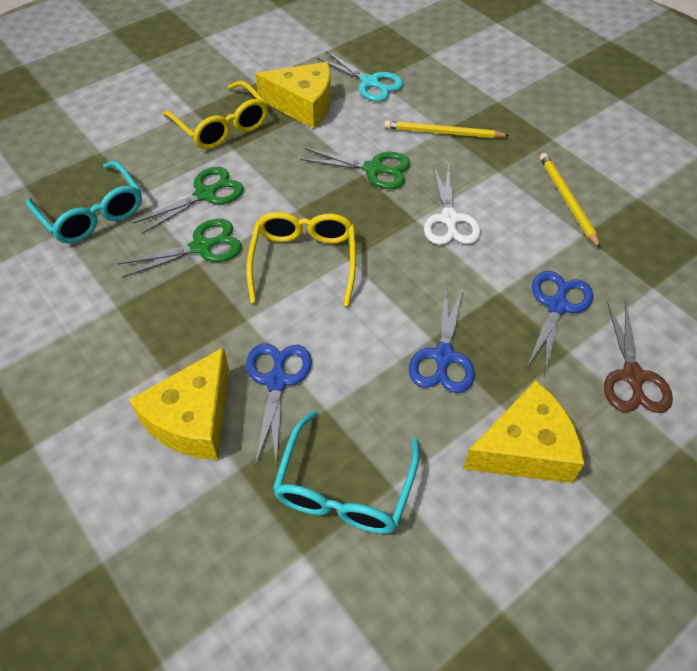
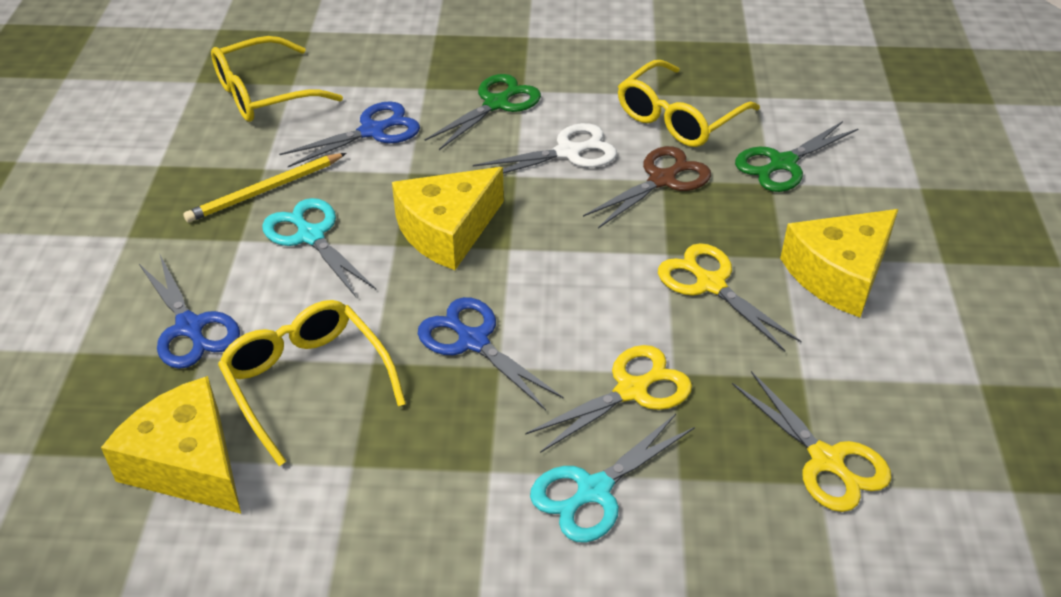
green scissors: 3 -> 2
turquoise glasses: 2 -> 0
turquoise scissors: 1 -> 2
yellow glasses: 2 -> 3
yellow pencil: 2 -> 1
yellow scissors: 0 -> 3

